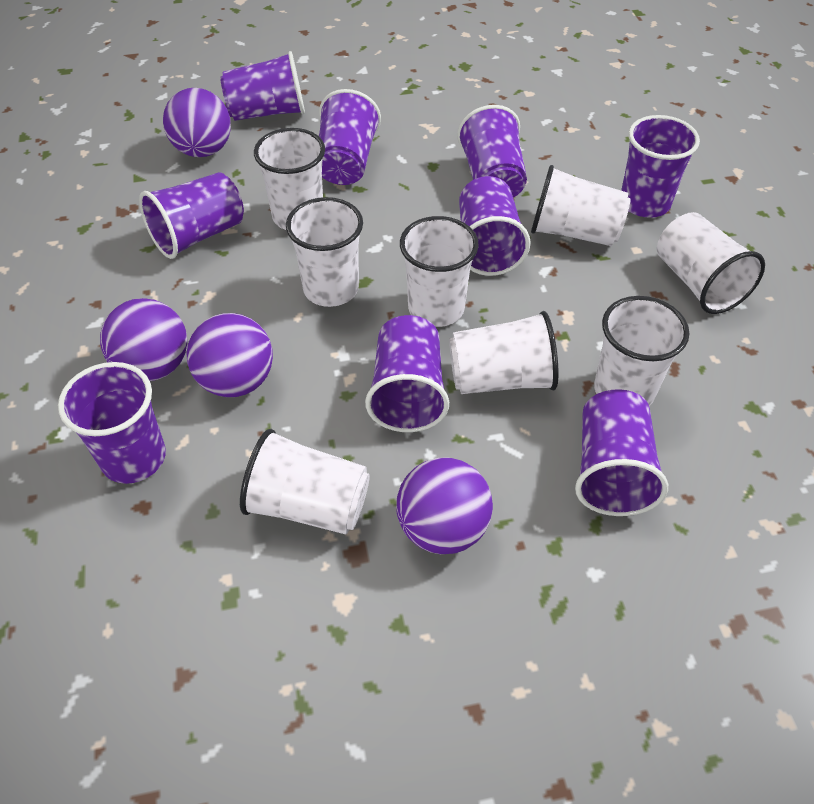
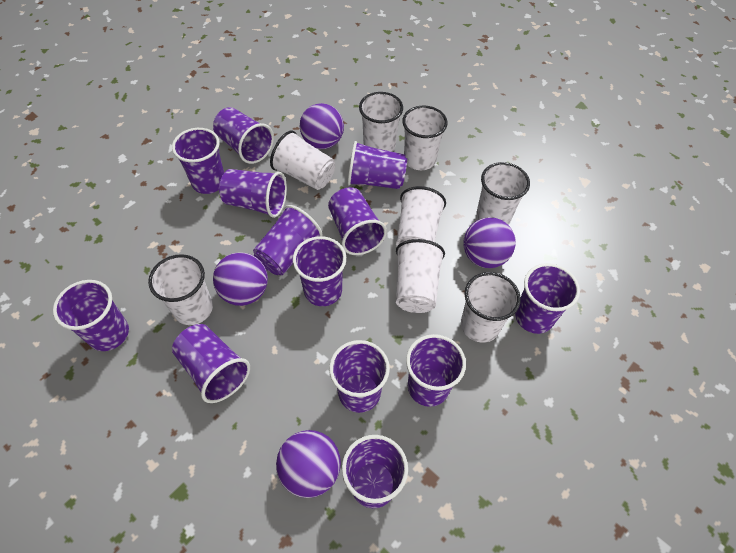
purple cup: 9 -> 13

